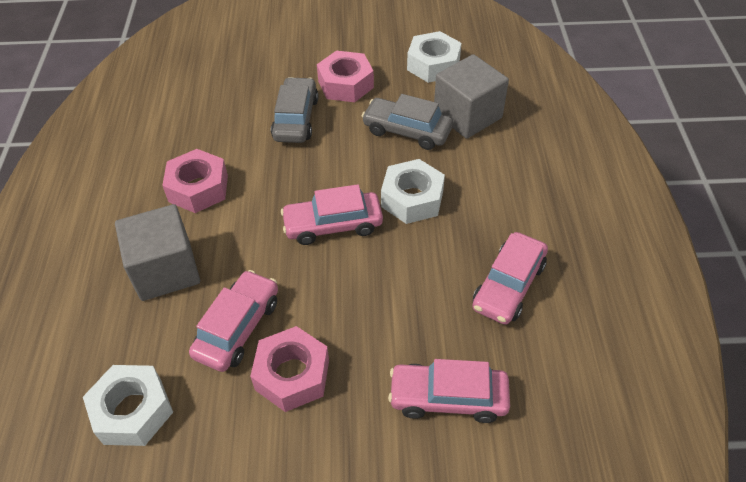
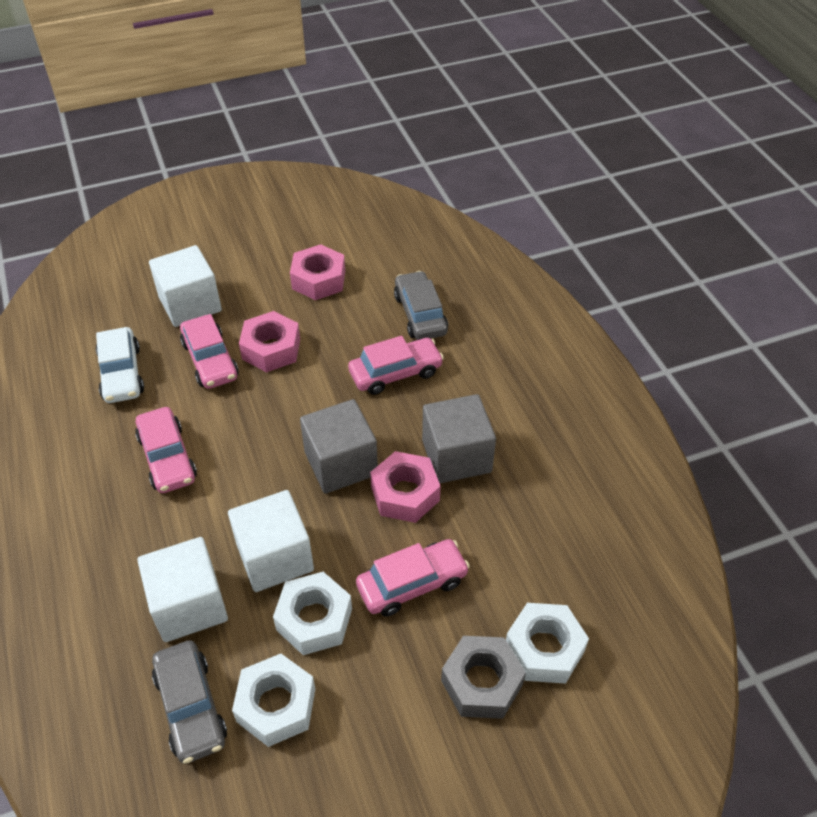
grey nut: 0 -> 1
white car: 0 -> 1
white cube: 0 -> 3

